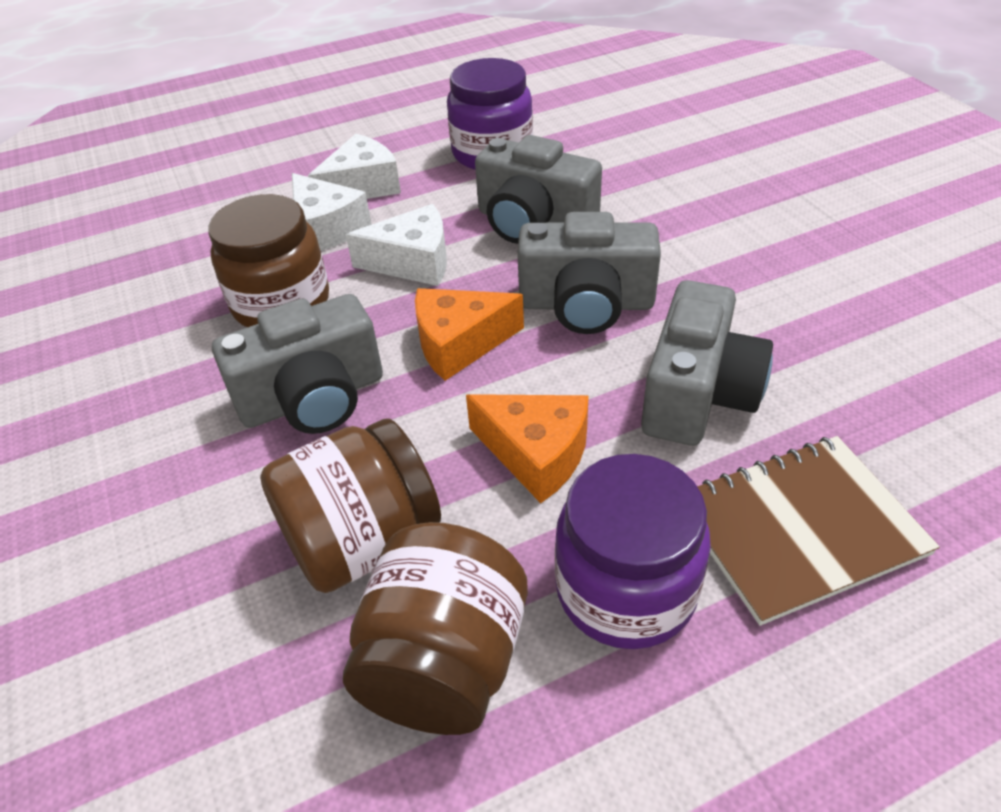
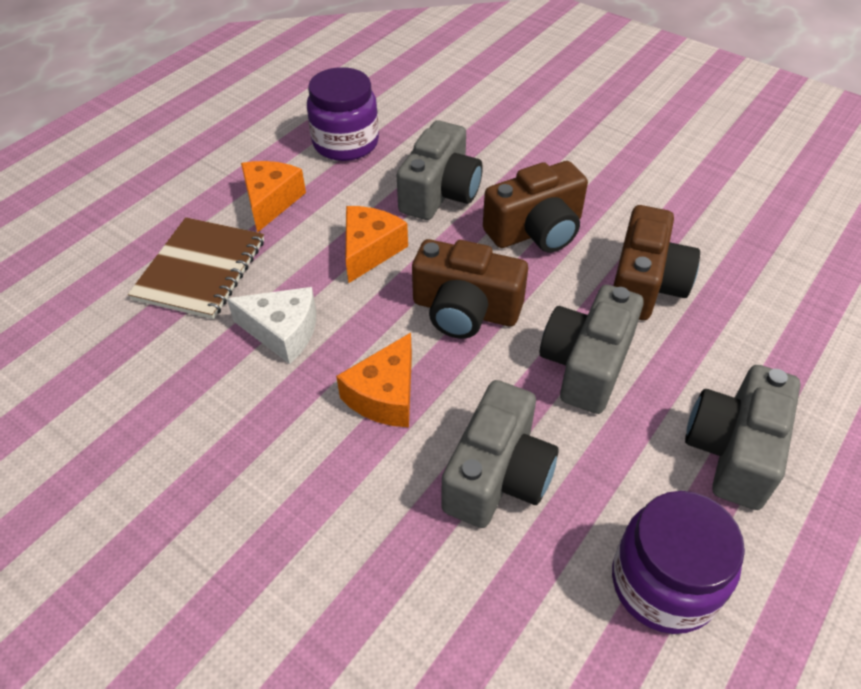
brown camera: 0 -> 3
brown jar: 3 -> 0
orange cheese: 2 -> 3
white cheese: 3 -> 1

